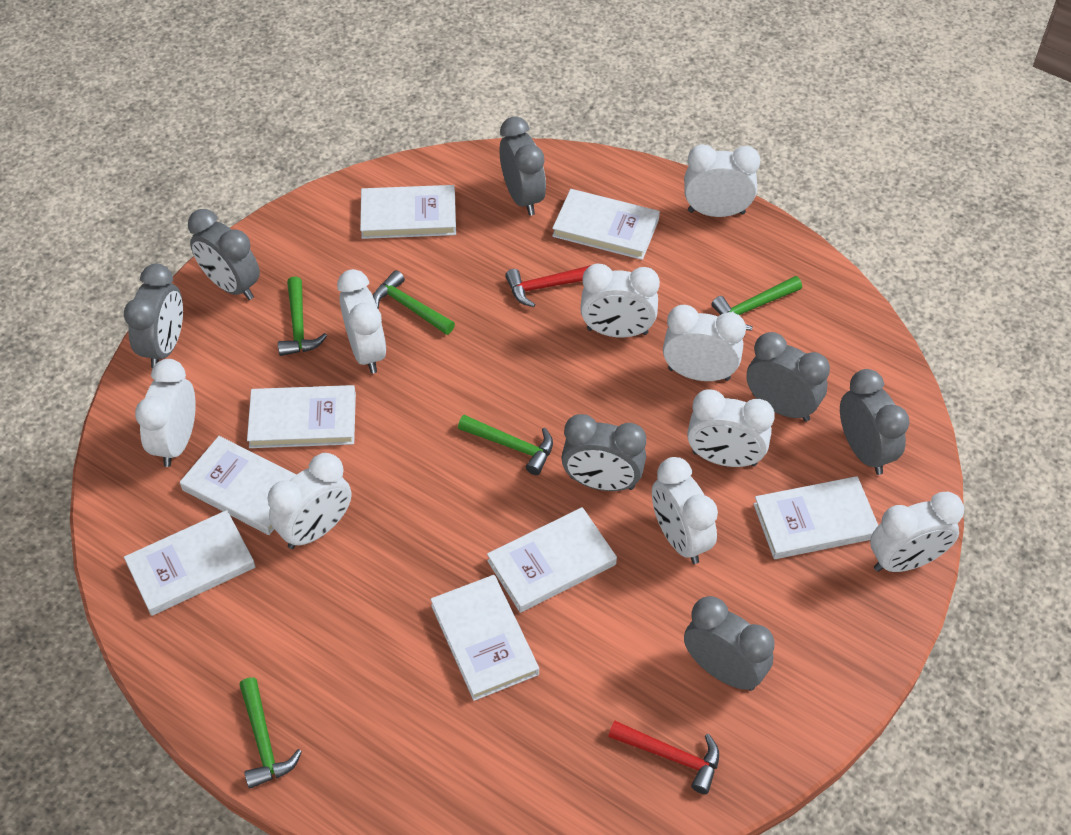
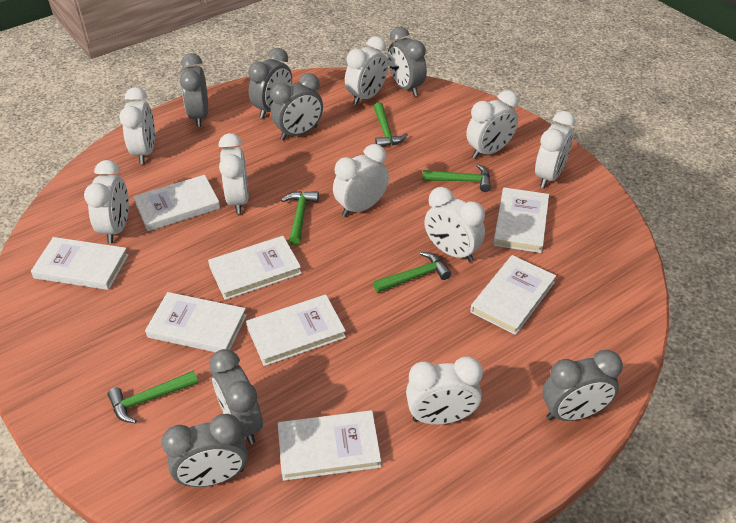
red hammer: 2 -> 0

